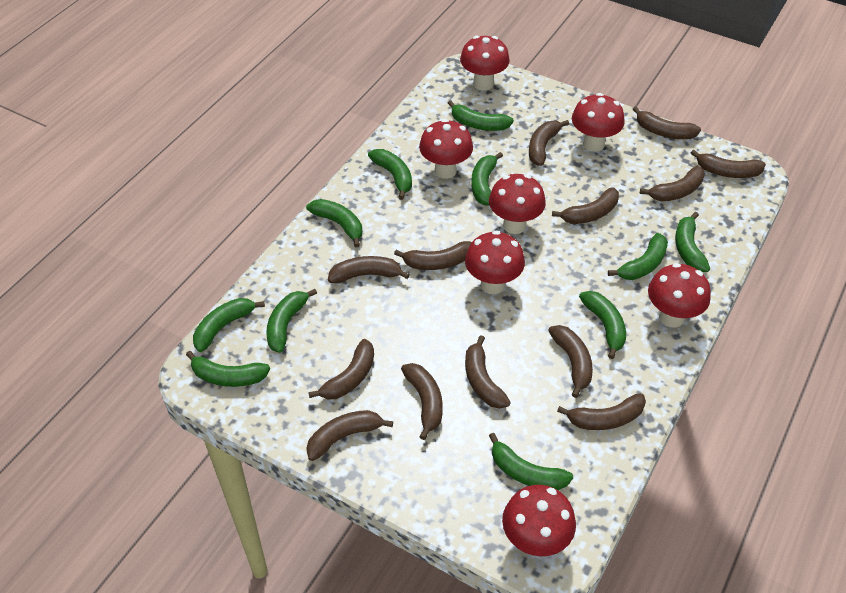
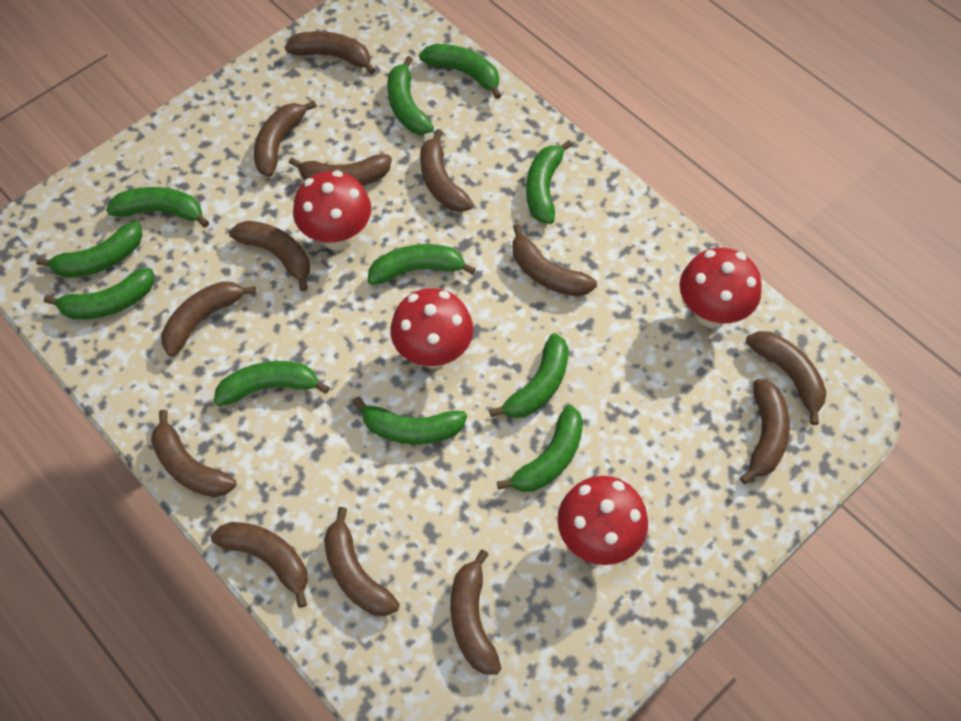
red mushroom: 7 -> 4

